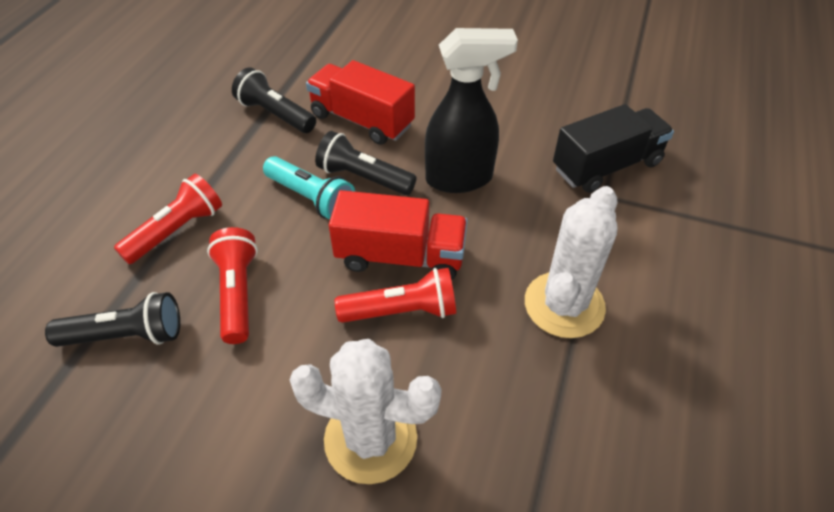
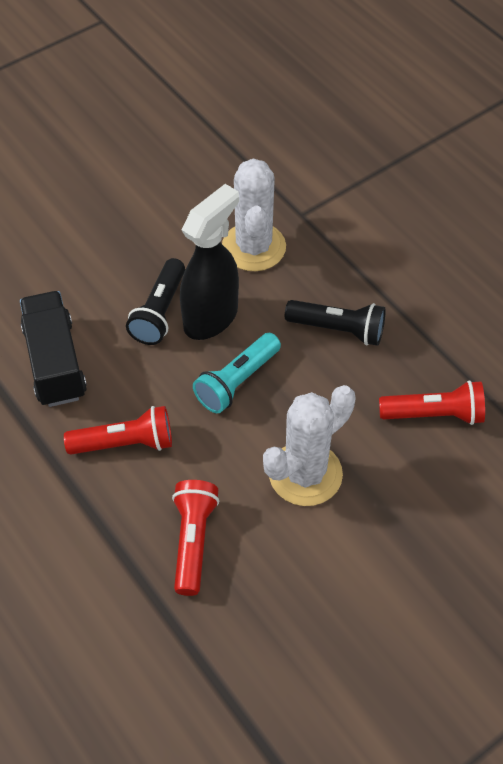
black flashlight: 3 -> 2
red truck: 2 -> 0

